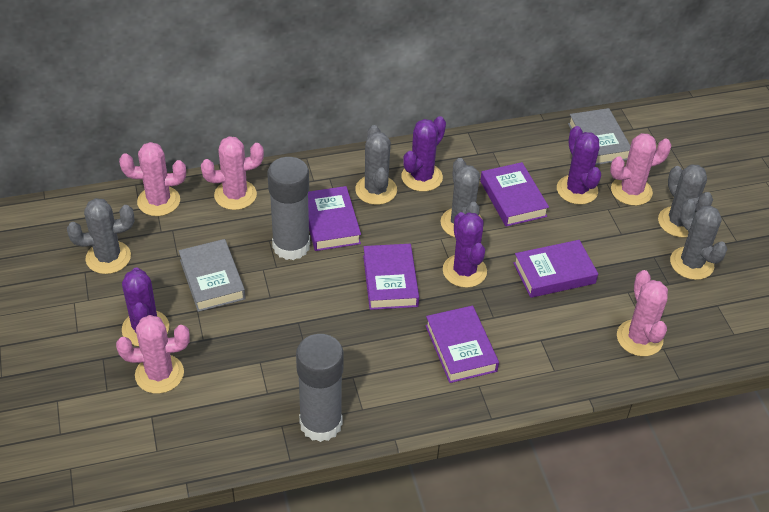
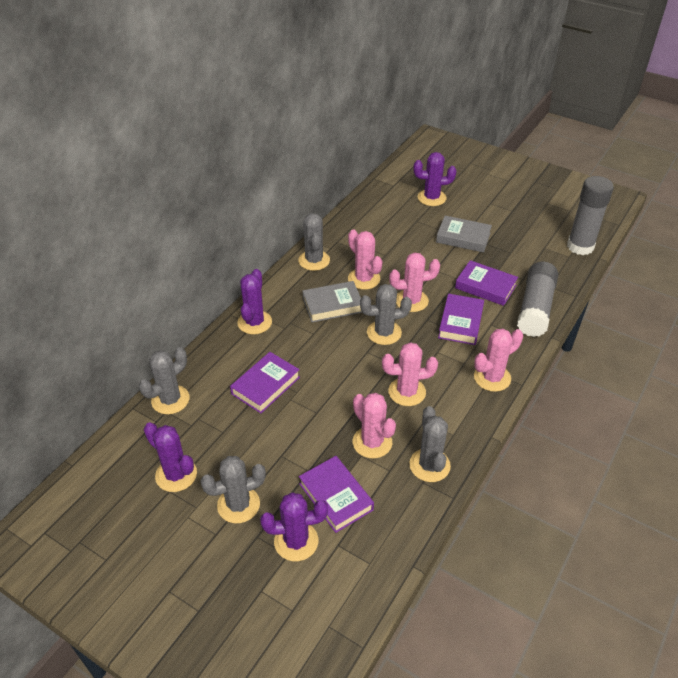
purple book: 5 -> 4

